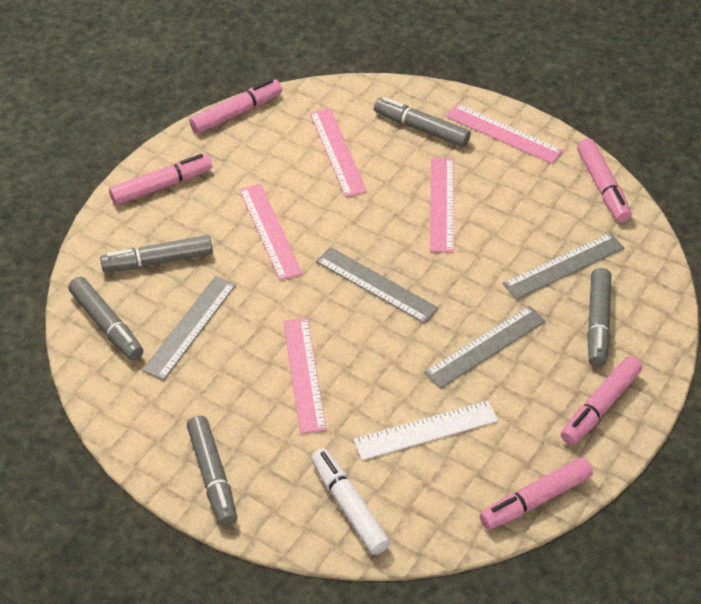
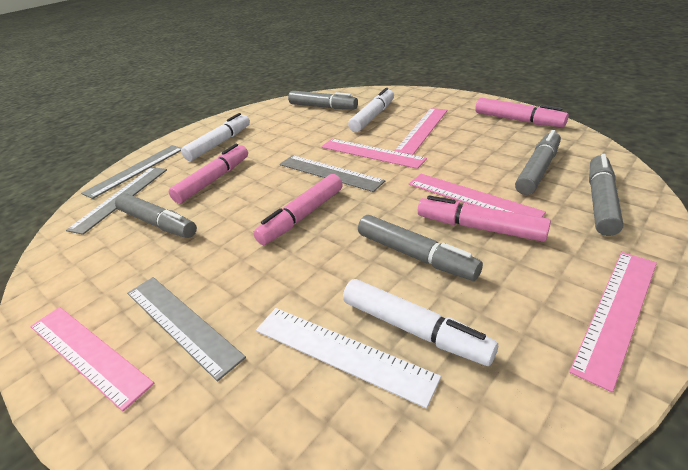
pink marker: 5 -> 4
white marker: 1 -> 3

